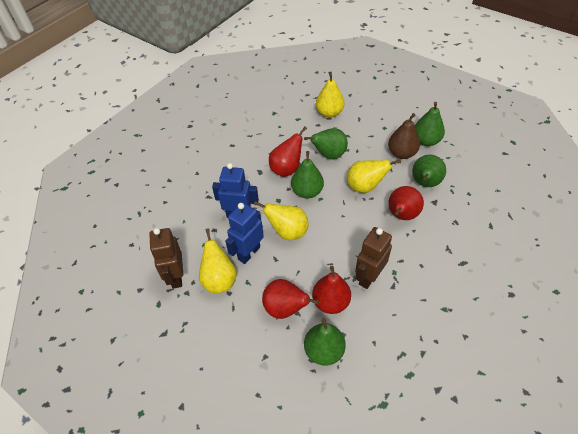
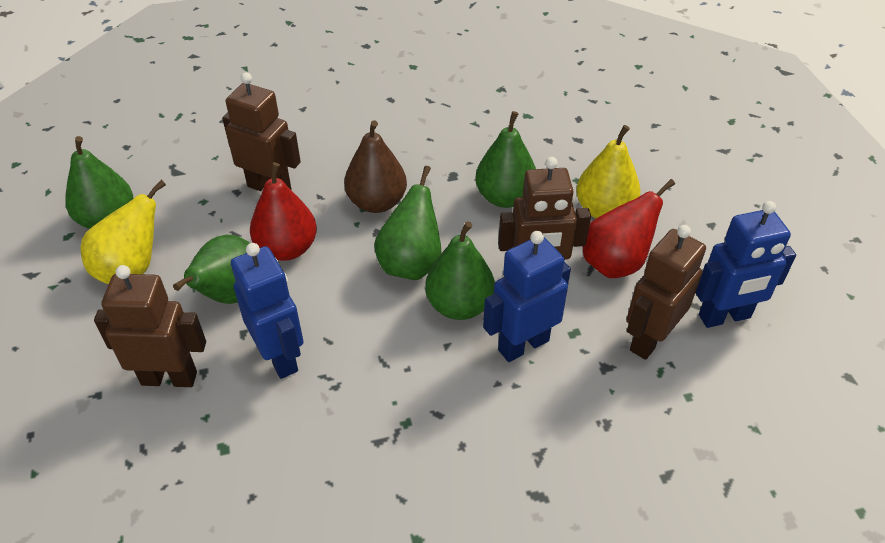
blue robot: 2 -> 3
brown robot: 2 -> 4
red pear: 4 -> 2
yellow pear: 4 -> 2

